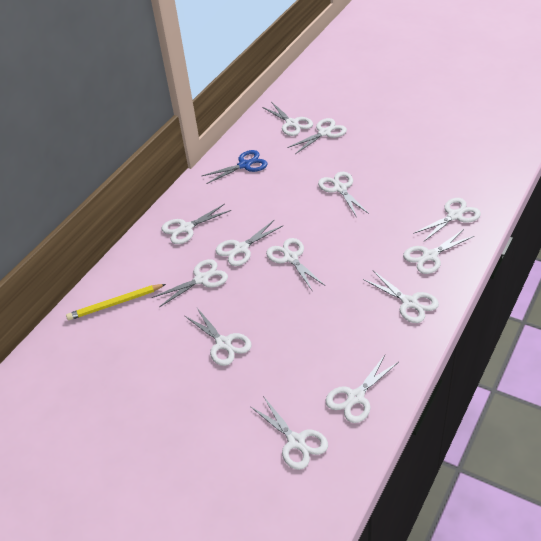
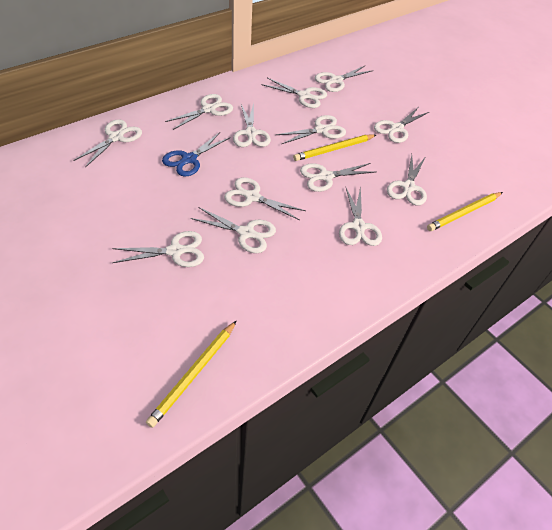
yellow pencil: 1 -> 3

